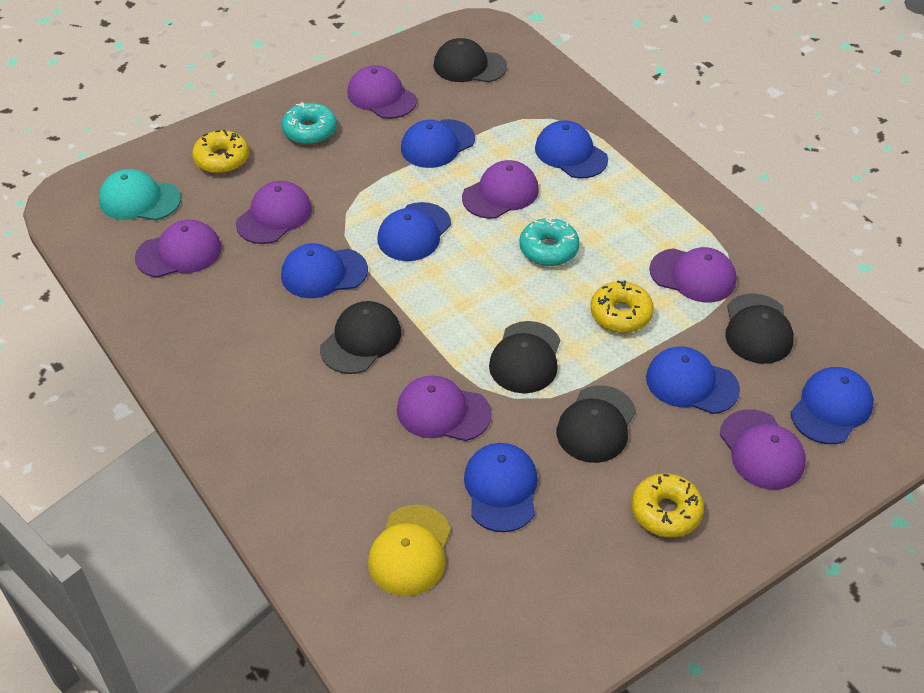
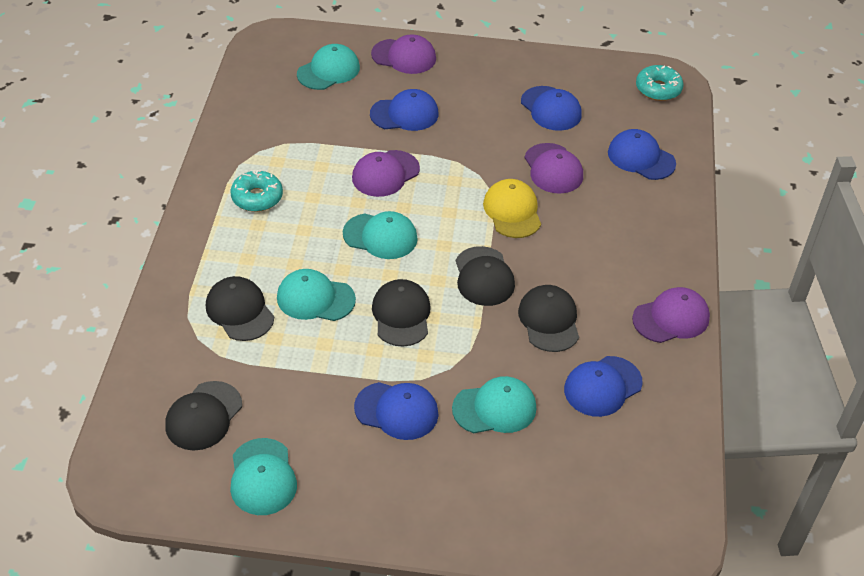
blue cap: 7 -> 5
purple cap: 7 -> 4
turquoise cap: 1 -> 5
yellow donut: 3 -> 0

